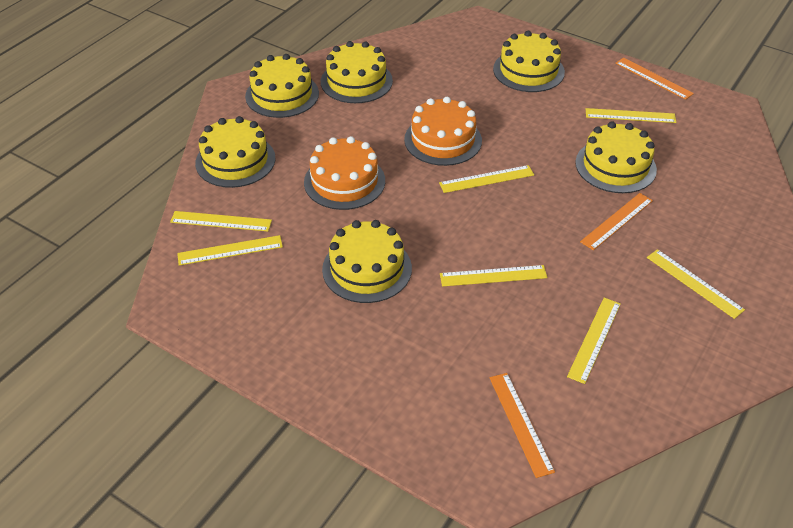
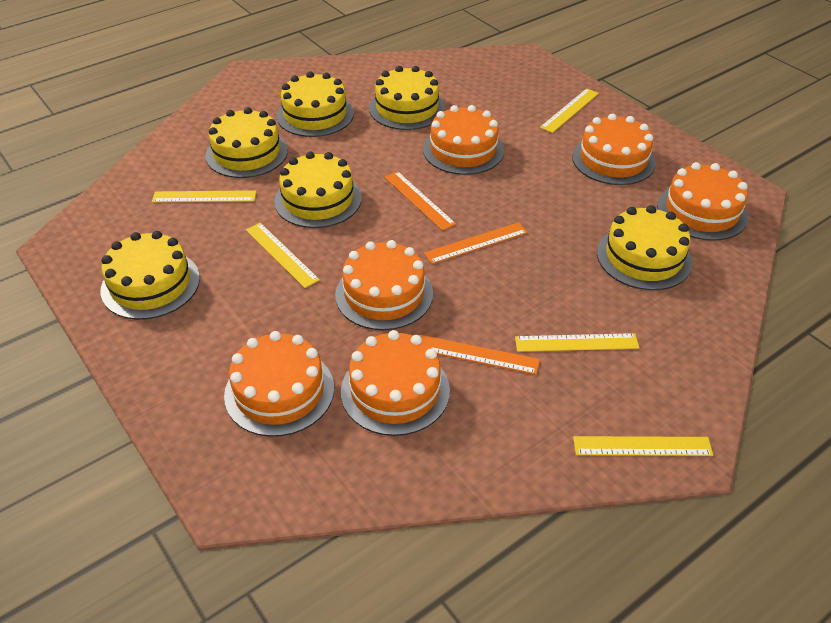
orange cake: 2 -> 6
yellow ruler: 7 -> 5

